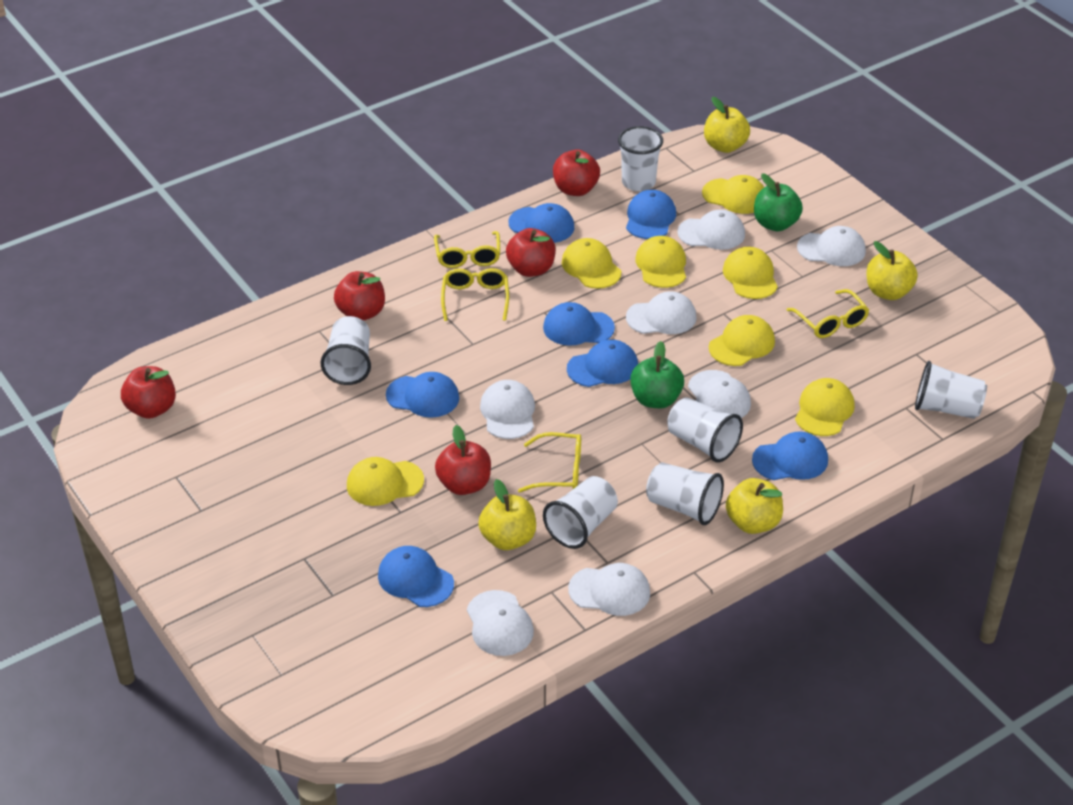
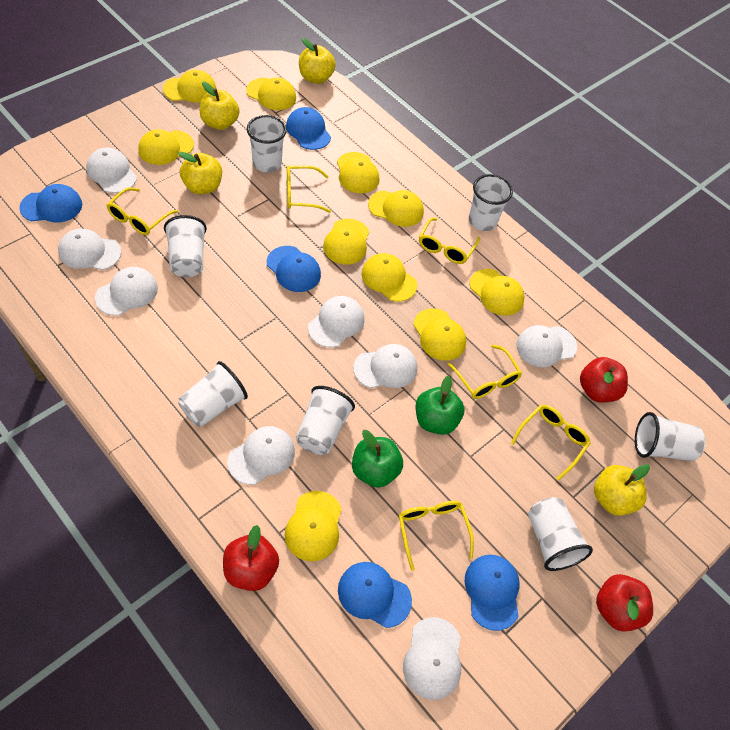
blue cap: 7 -> 5
red apple: 5 -> 3
white cap: 7 -> 8
white cup: 6 -> 7
yellow cap: 7 -> 10
yellow glasses: 4 -> 6

